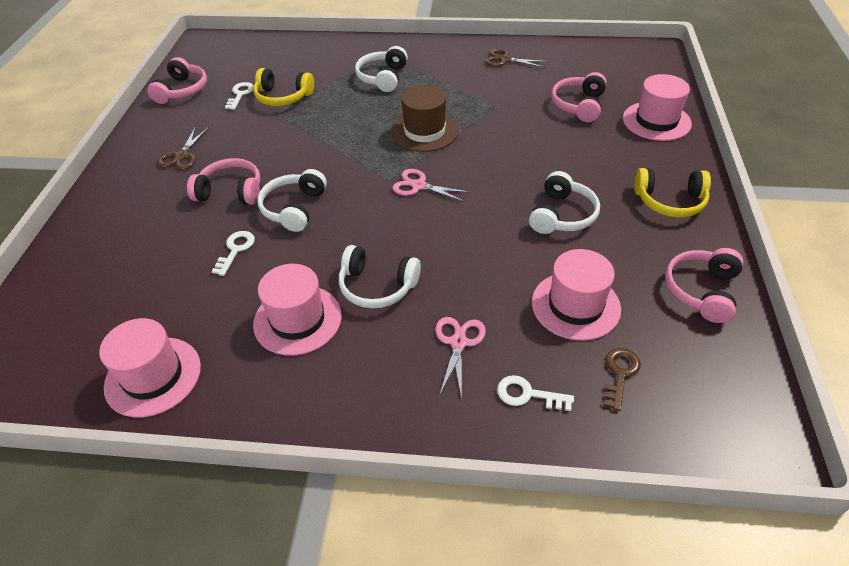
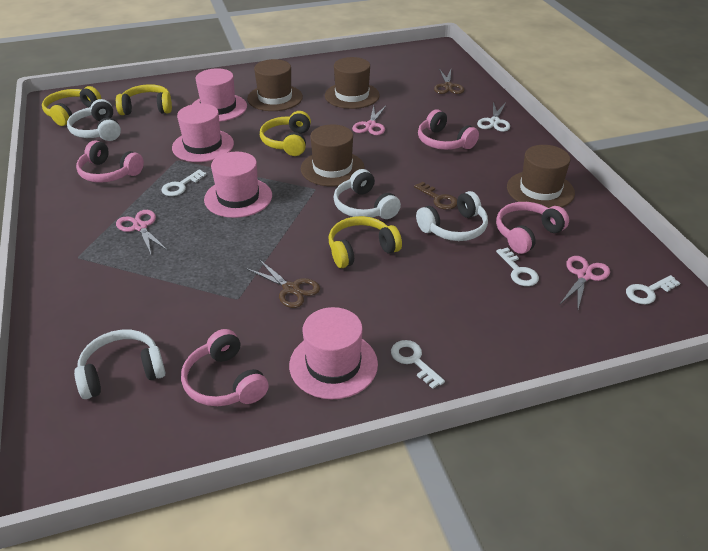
brown hat: 1 -> 4
pink scissors: 2 -> 3
white key: 3 -> 4
white scissors: 0 -> 1
yellow headphones: 2 -> 4

